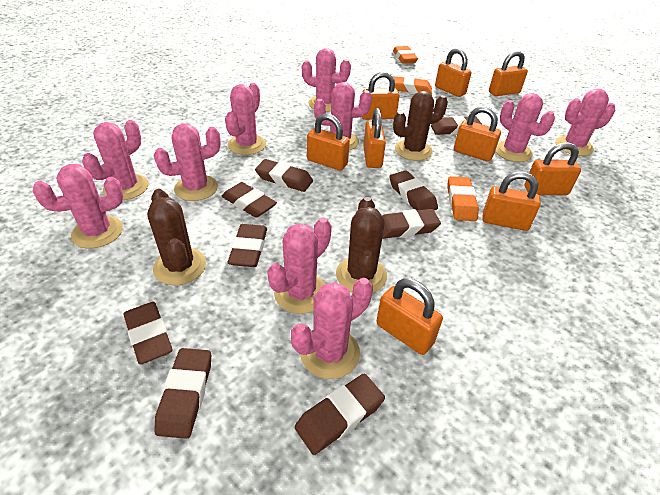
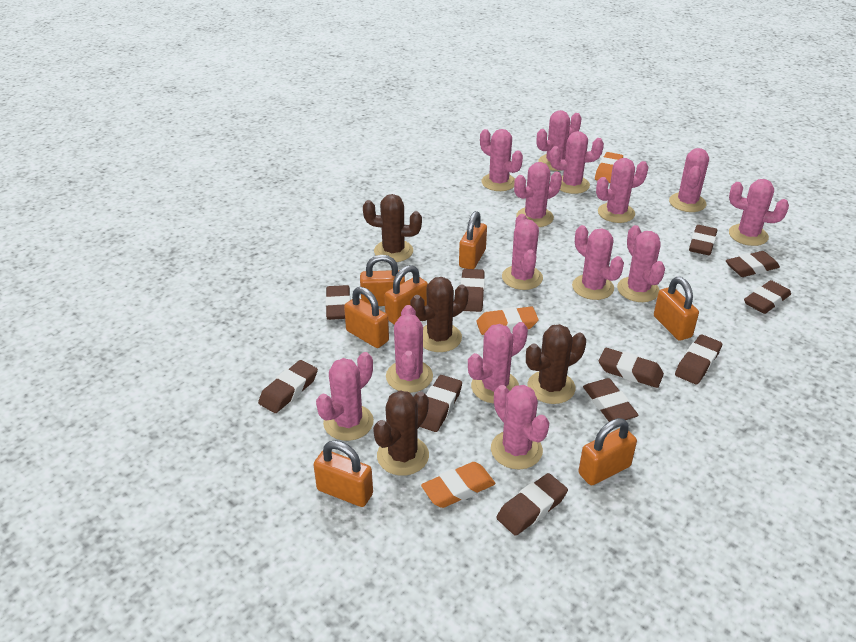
brown cactus: 3 -> 4
brown eraser: 9 -> 11
orange padlock: 9 -> 7
pink cactus: 10 -> 14

